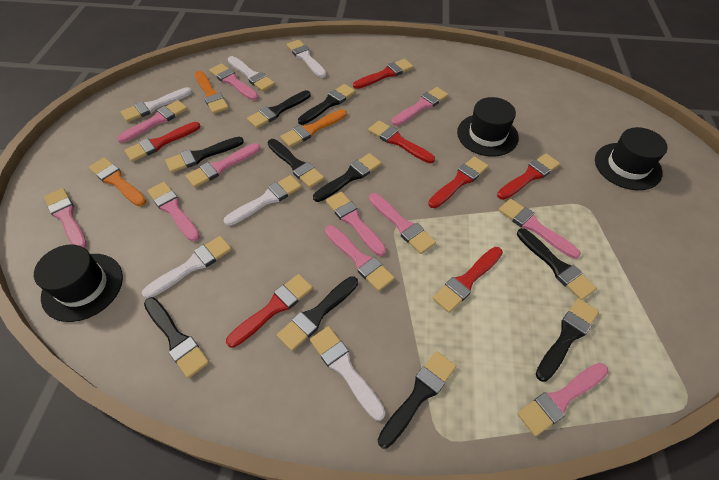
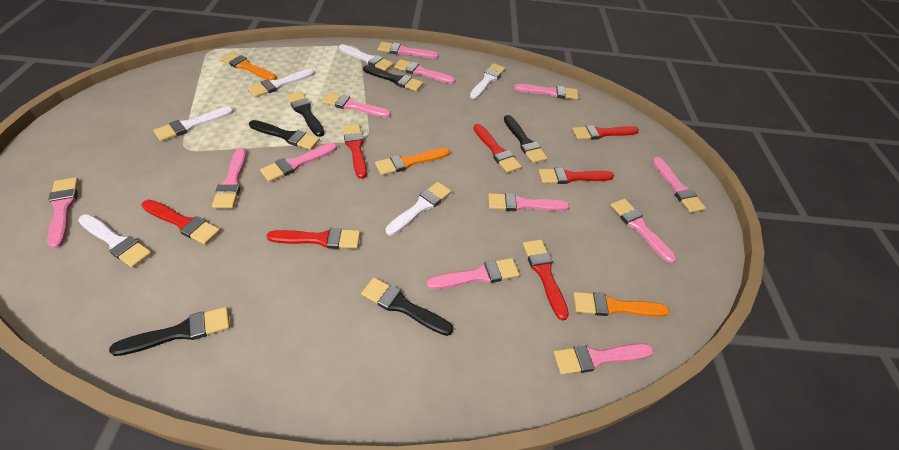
black brush: 10 -> 6
black hat: 3 -> 0
pink brush: 11 -> 12

